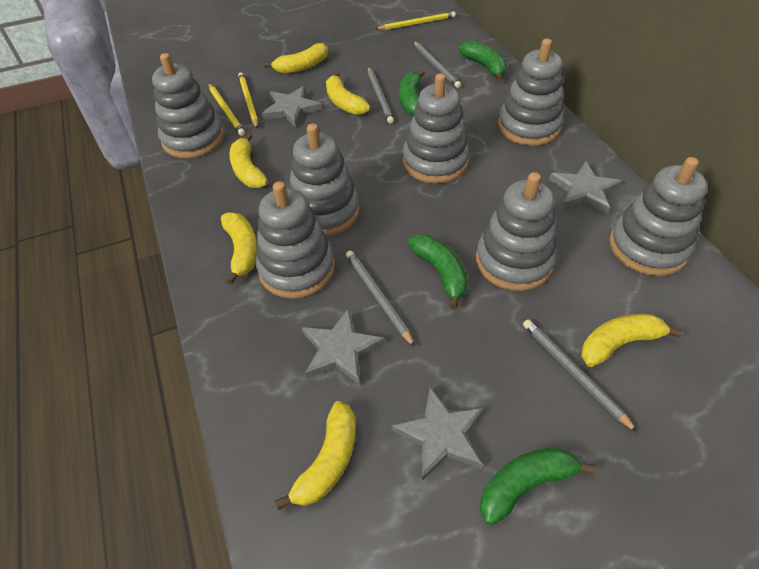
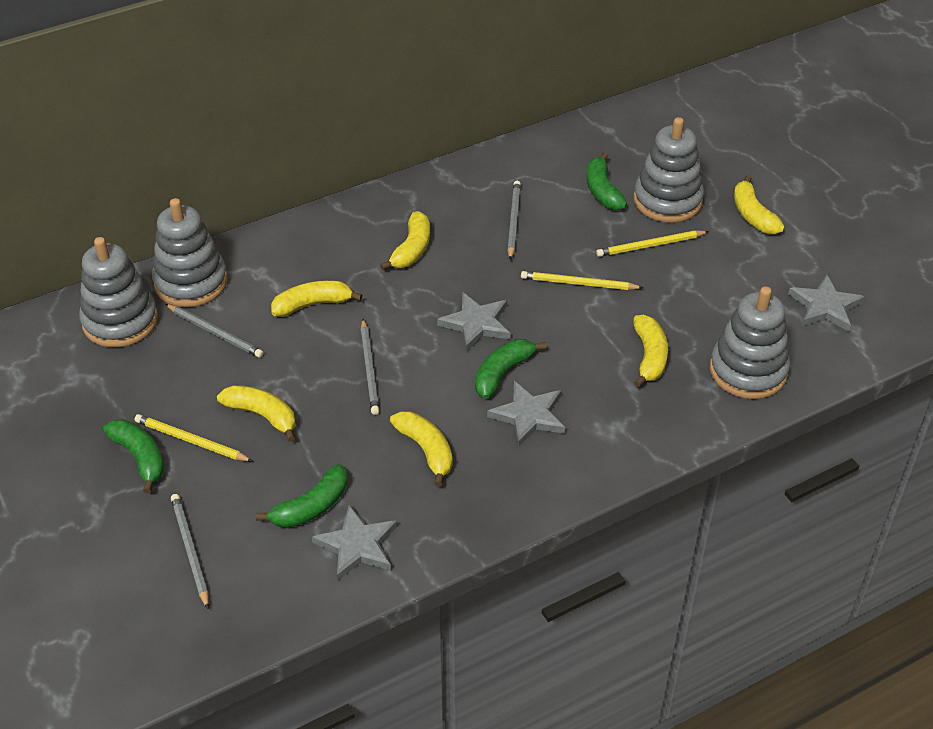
grey stacking toy: 7 -> 4

